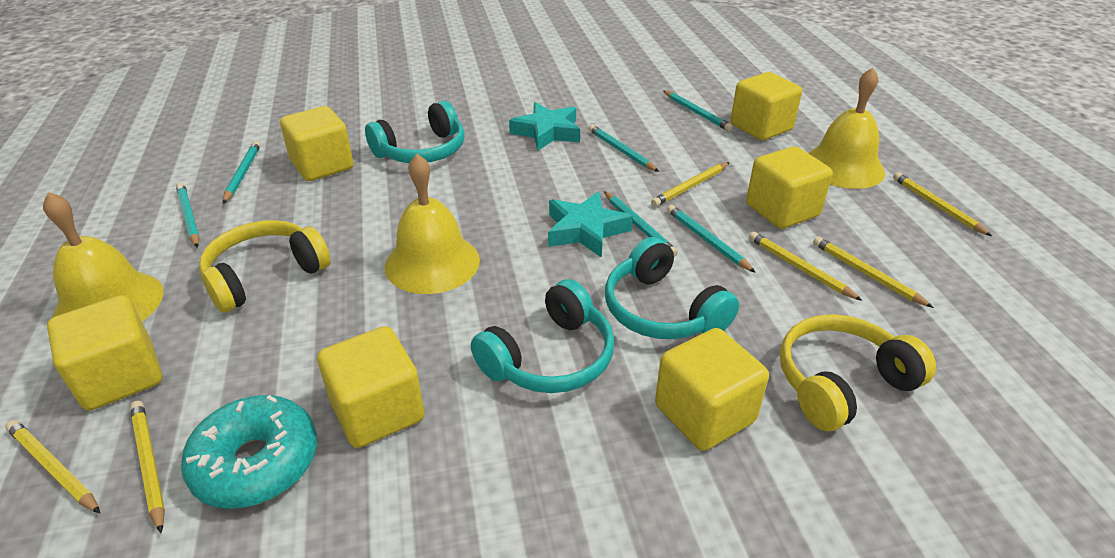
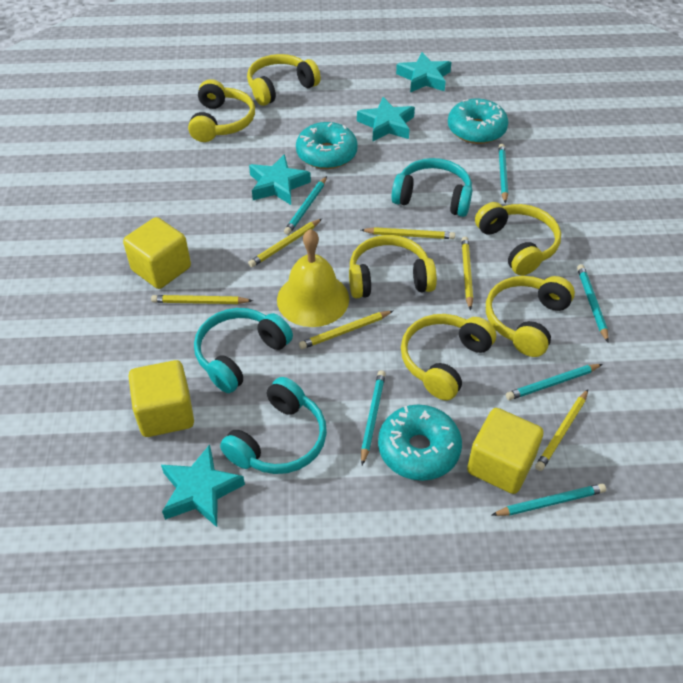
turquoise donut: 1 -> 3
turquoise star: 2 -> 4
yellow bell: 3 -> 1
yellow cube: 6 -> 3
yellow headphones: 2 -> 6

